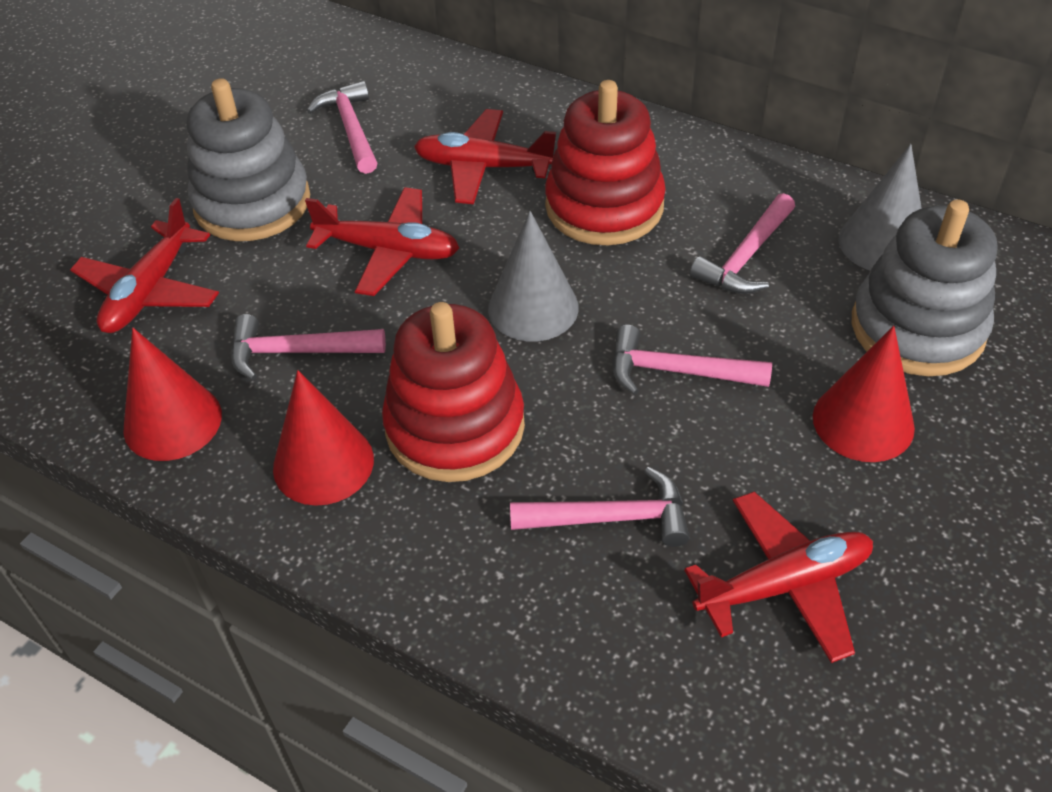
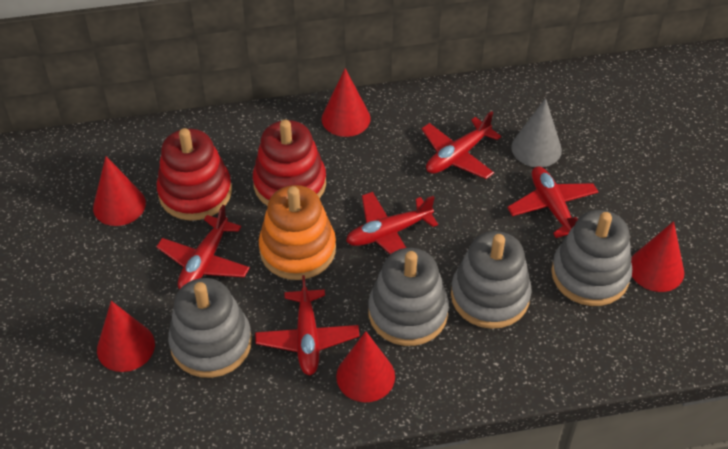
grey cone: 2 -> 1
grey stacking toy: 2 -> 4
orange stacking toy: 0 -> 1
pink hammer: 5 -> 0
red cone: 3 -> 5
red plane: 4 -> 5

